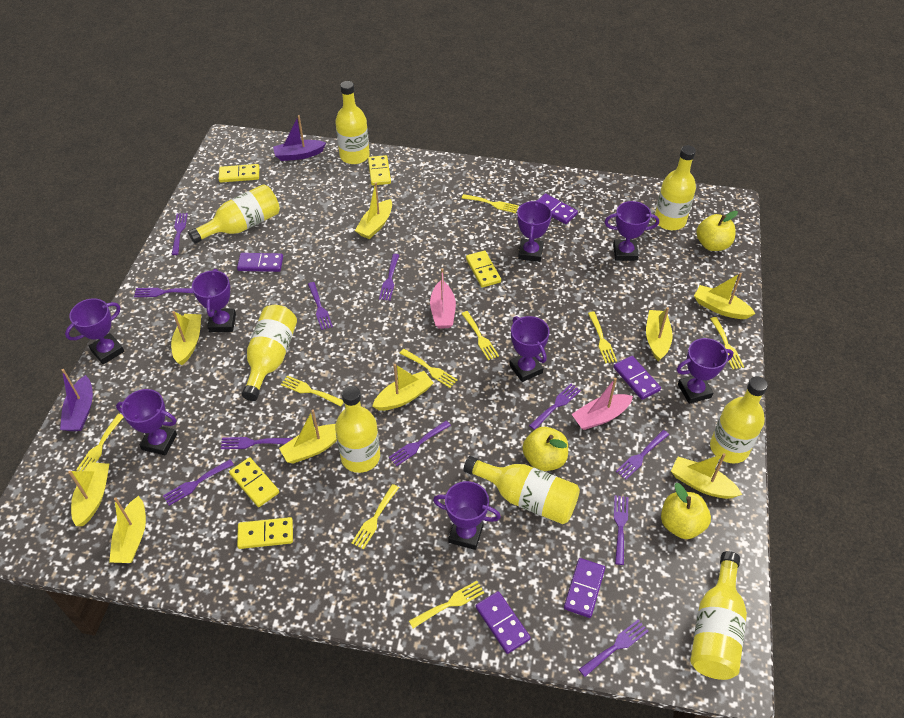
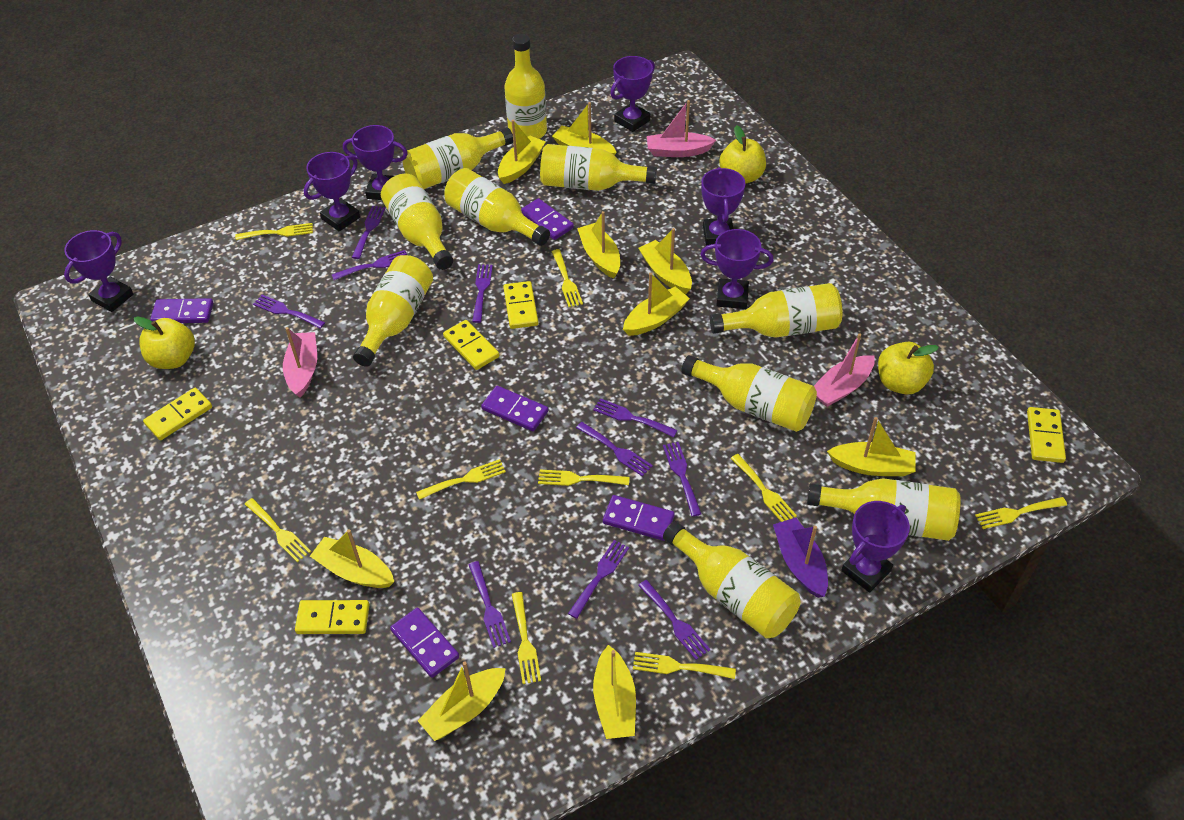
pink boat: 2 -> 3
purple boat: 2 -> 1
purple fork: 11 -> 10
purple trophy: 8 -> 7
yellow bottle: 8 -> 10

